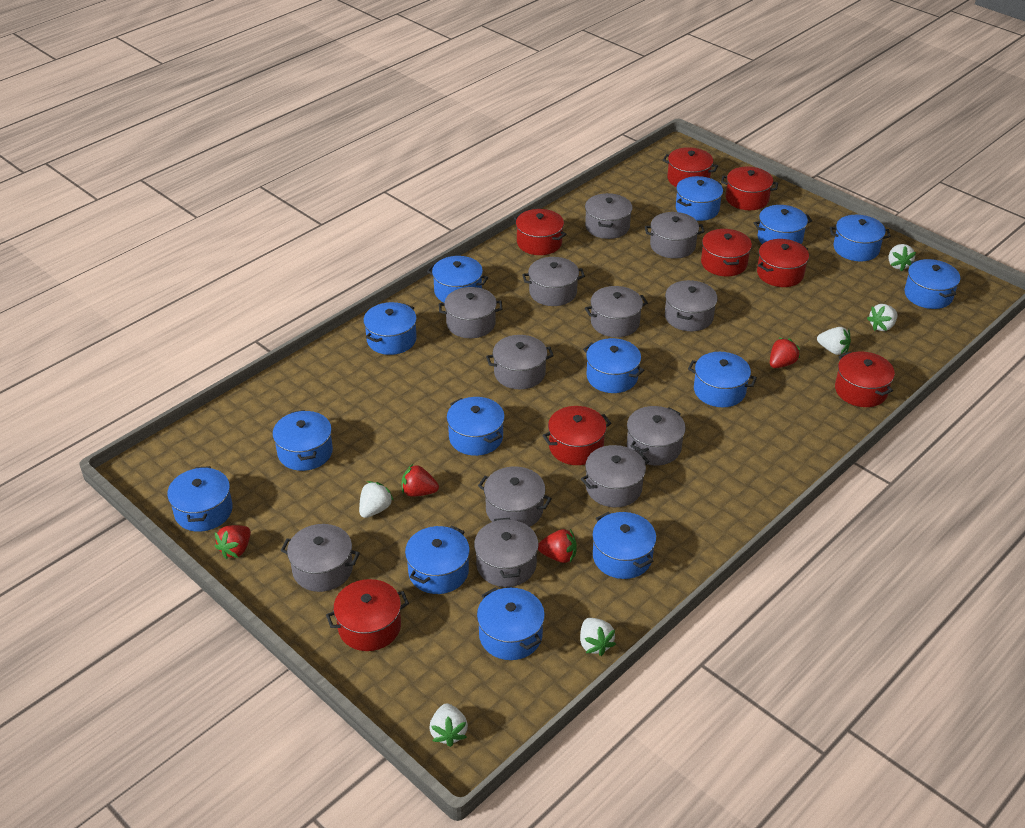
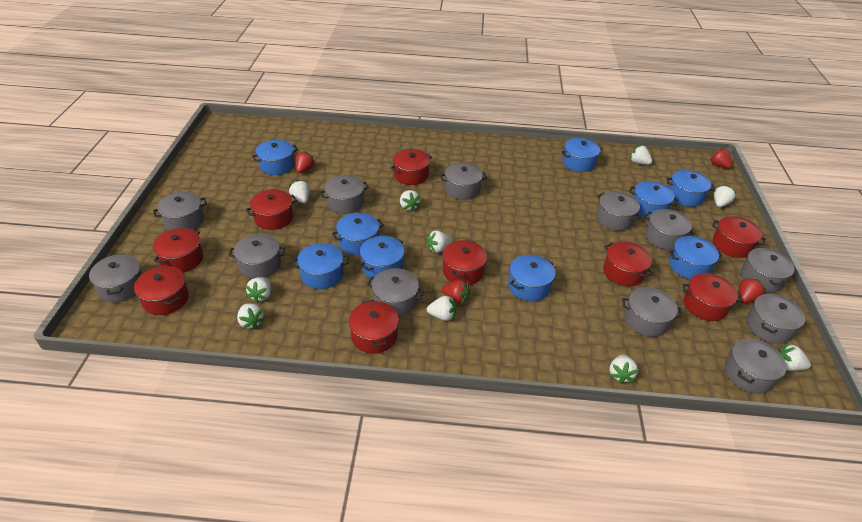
blue pot: 14 -> 9
red pot: 8 -> 9
white strawberry: 6 -> 10

